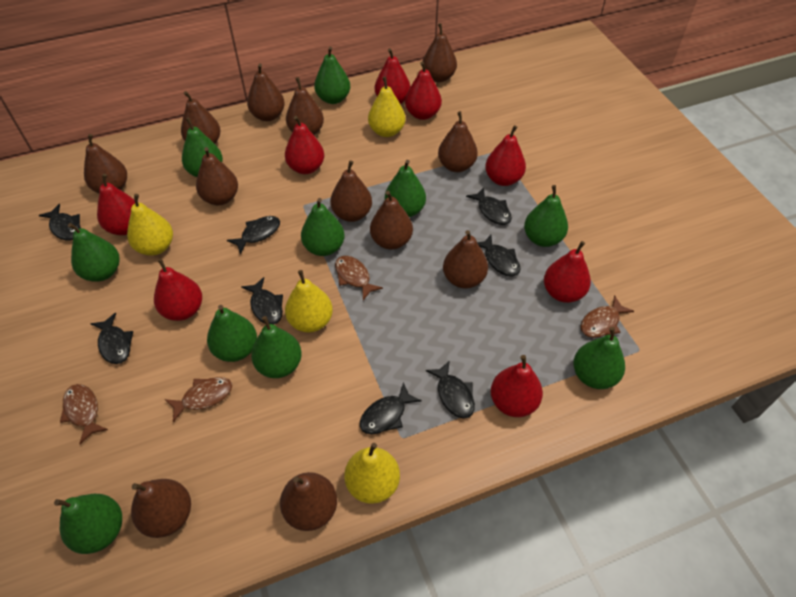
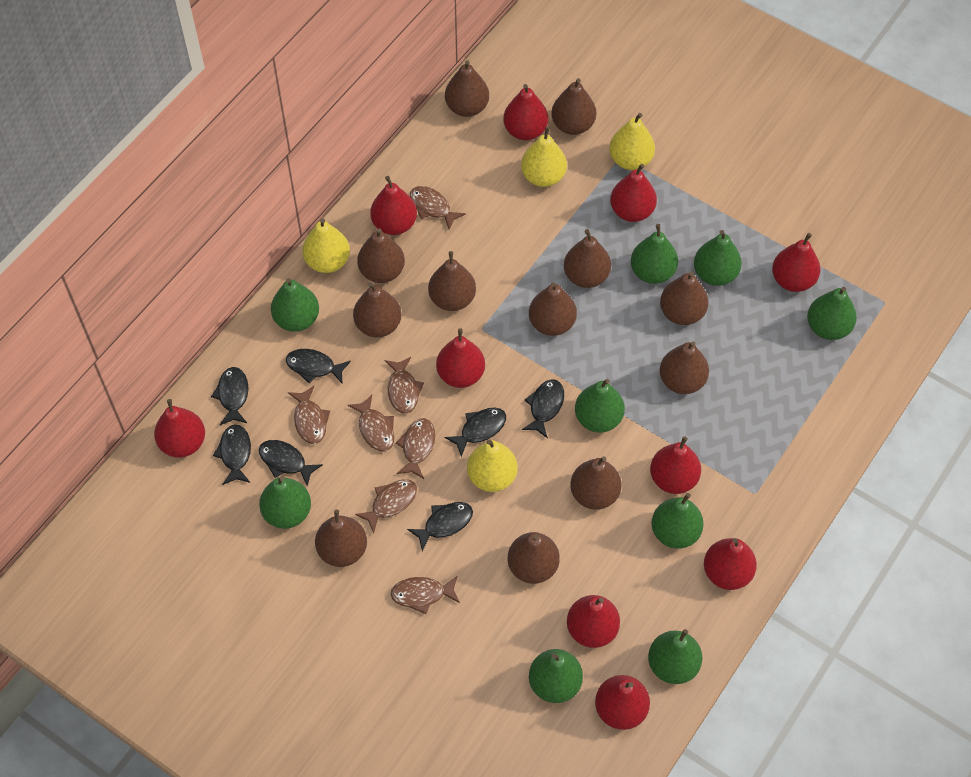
black fish: 8 -> 7
brown fish: 4 -> 7
green pear: 10 -> 9
red pear: 8 -> 10

